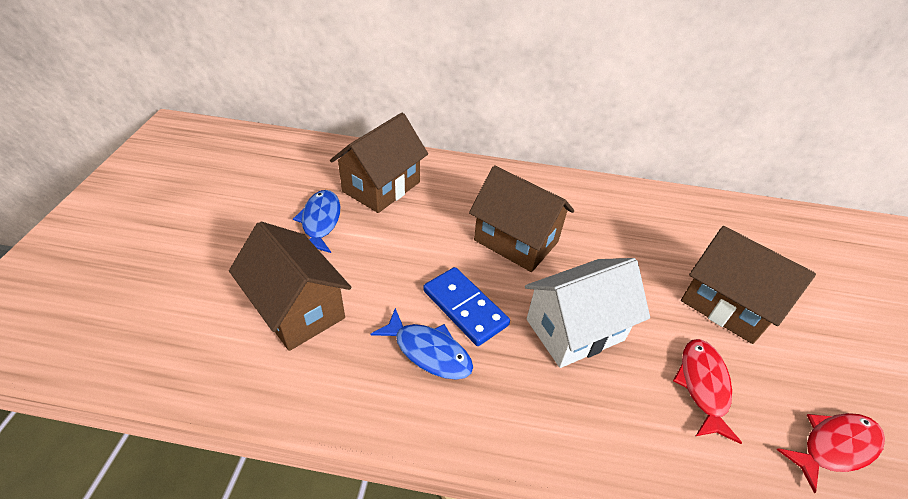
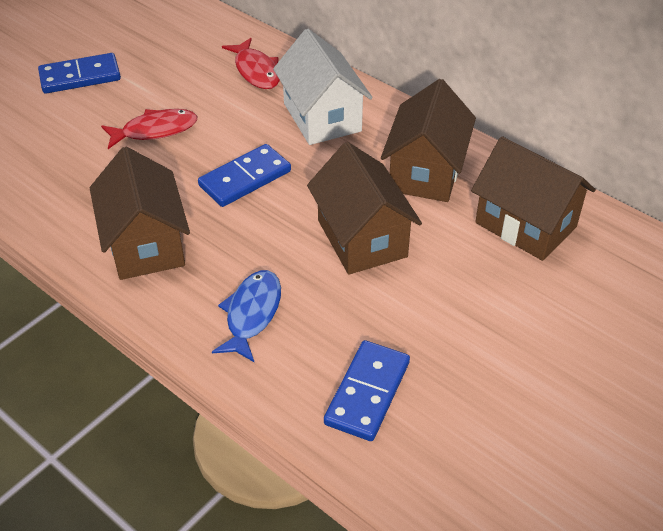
blue domino: 1 -> 3
blue fish: 2 -> 1

